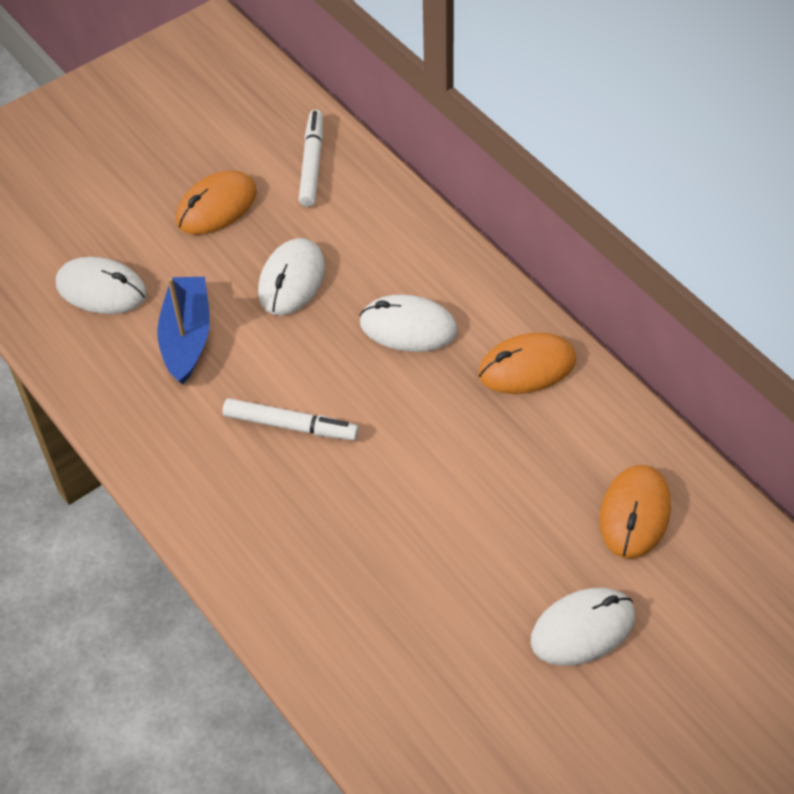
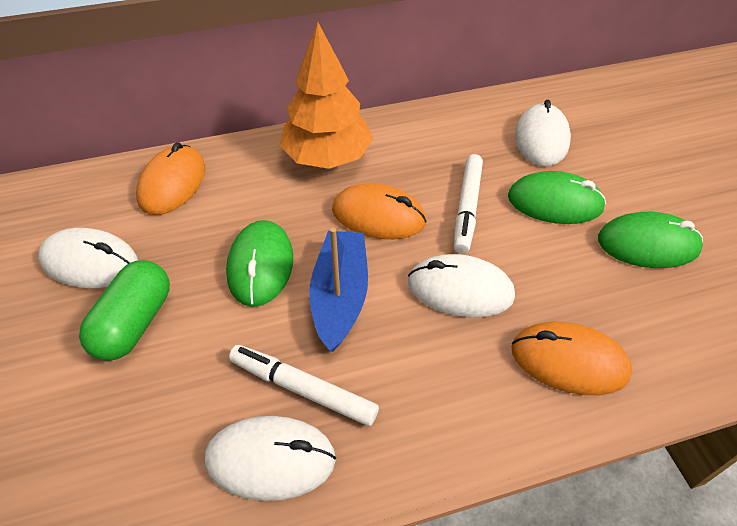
green capsule: 0 -> 1
green mouse: 0 -> 3
orange tree: 0 -> 1

